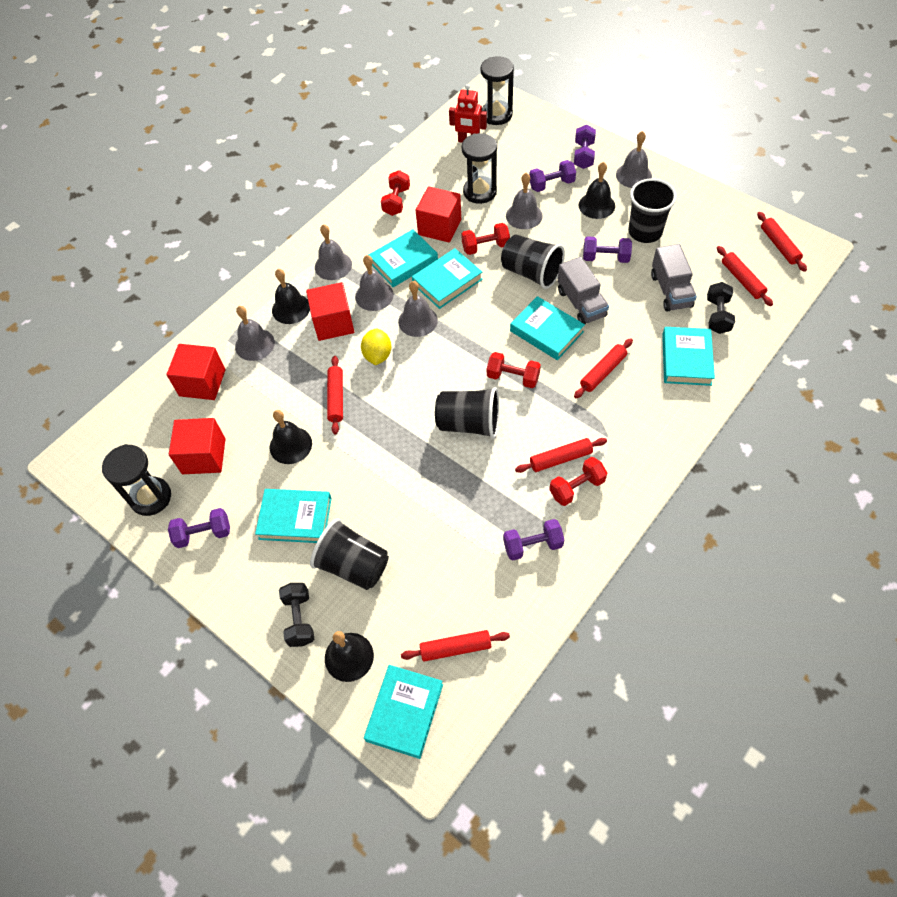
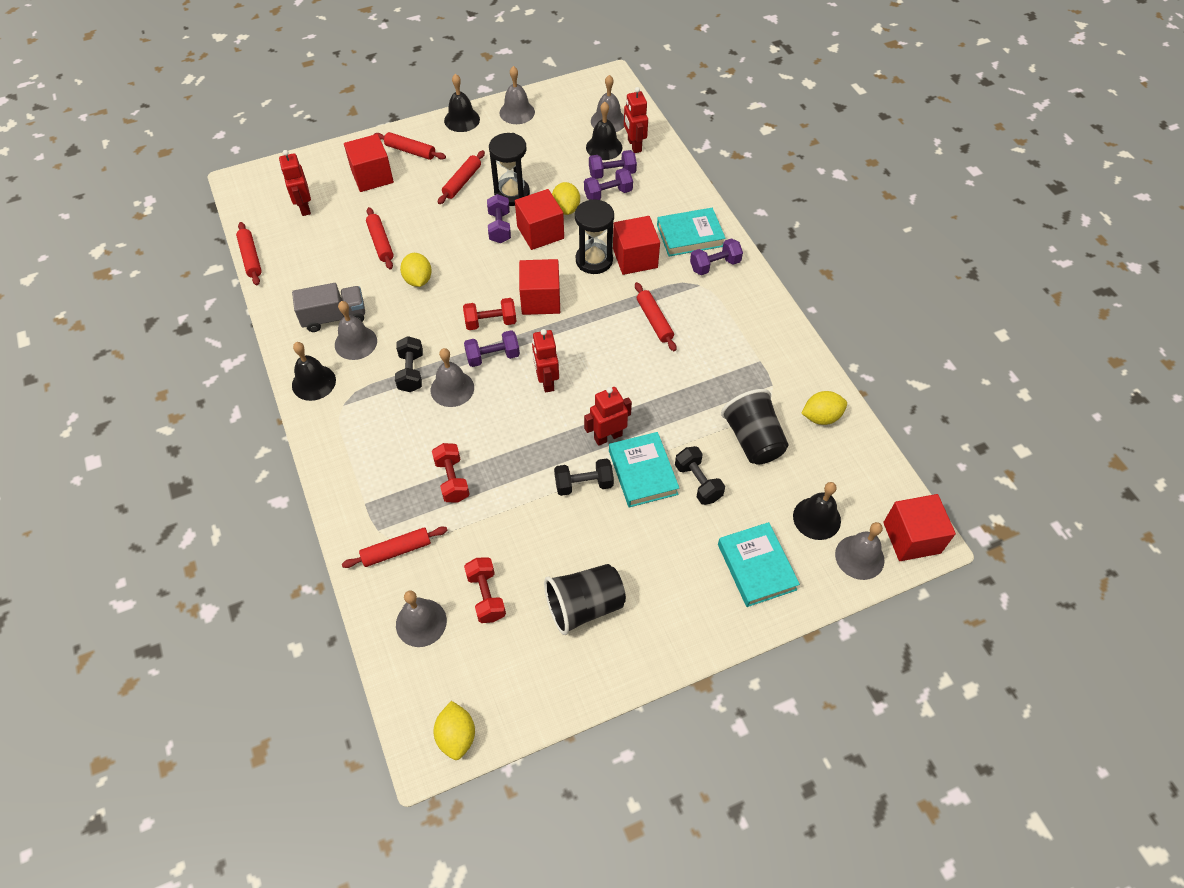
black cup: 4 -> 2
black dumbbell: 2 -> 3
black hourglass: 3 -> 2
grey truck: 2 -> 1
red cube: 4 -> 5
red dumbbell: 4 -> 3
red robot: 1 -> 4
turquoise book: 6 -> 3
yellow lemon: 1 -> 4

